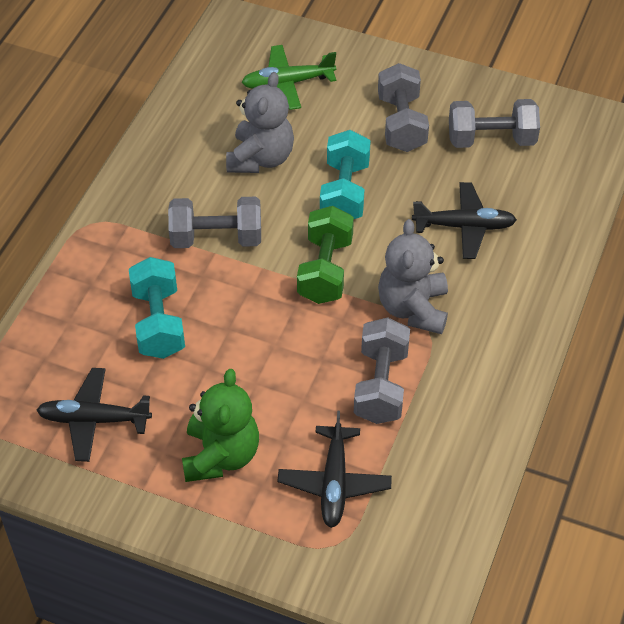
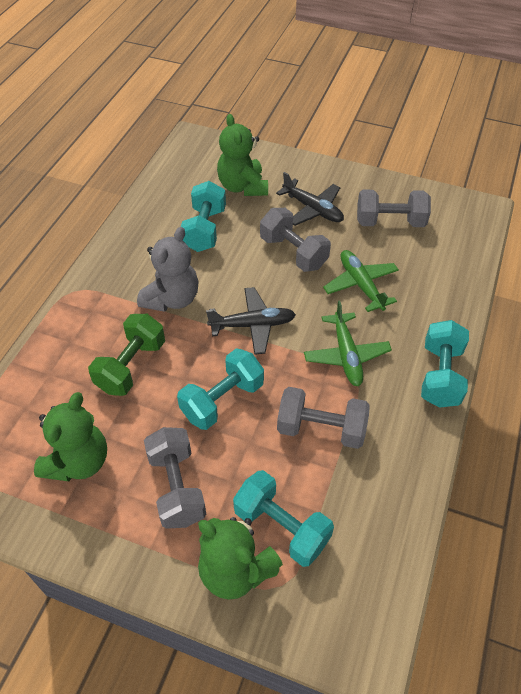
black plane: 3 -> 2
green plane: 1 -> 2
green teddy bear: 1 -> 3
grey teddy bear: 2 -> 1
turquoise dumbbell: 2 -> 4

